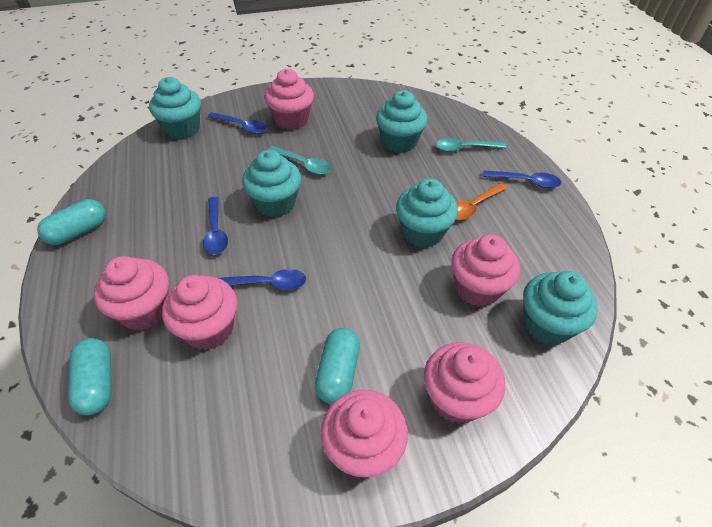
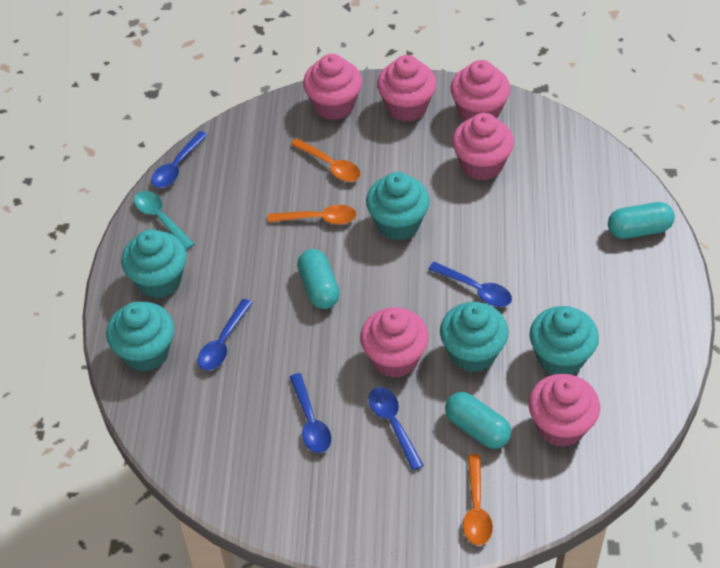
blue spoon: 4 -> 5
orange spoon: 1 -> 3
turquoise spoon: 2 -> 1

